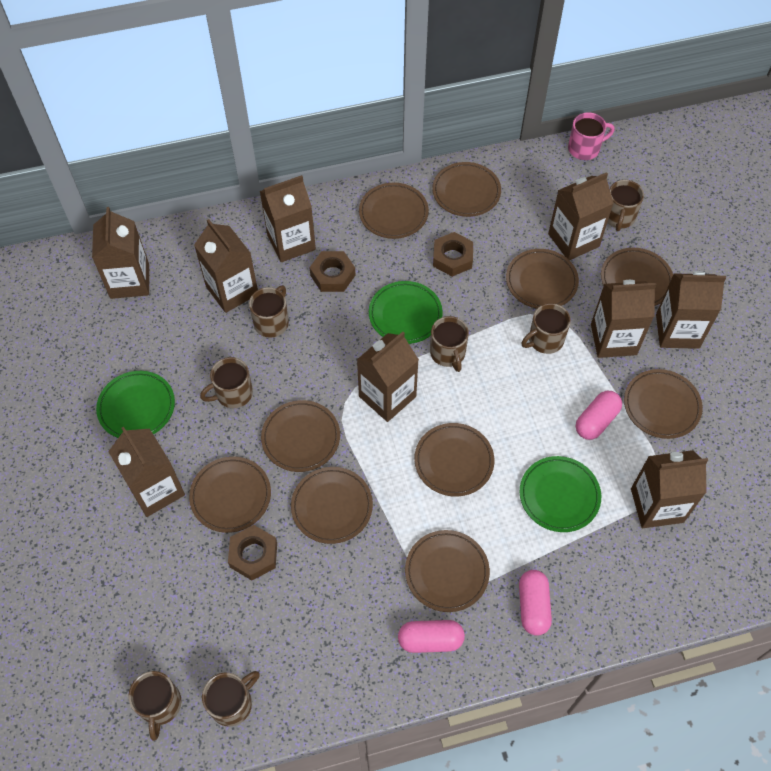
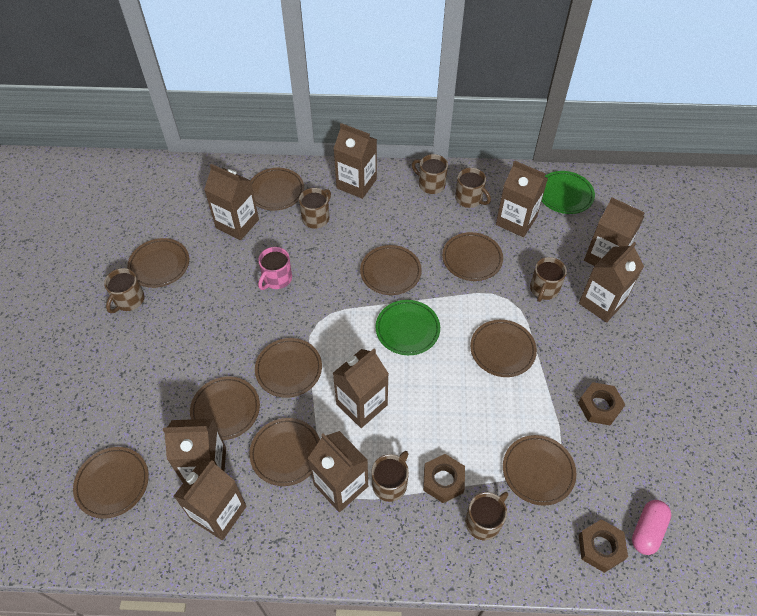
green plate: 3 -> 2
pink capsule: 3 -> 1

